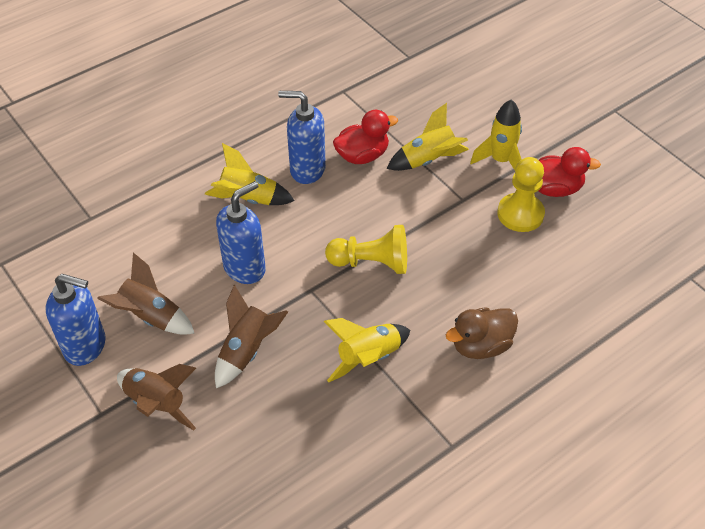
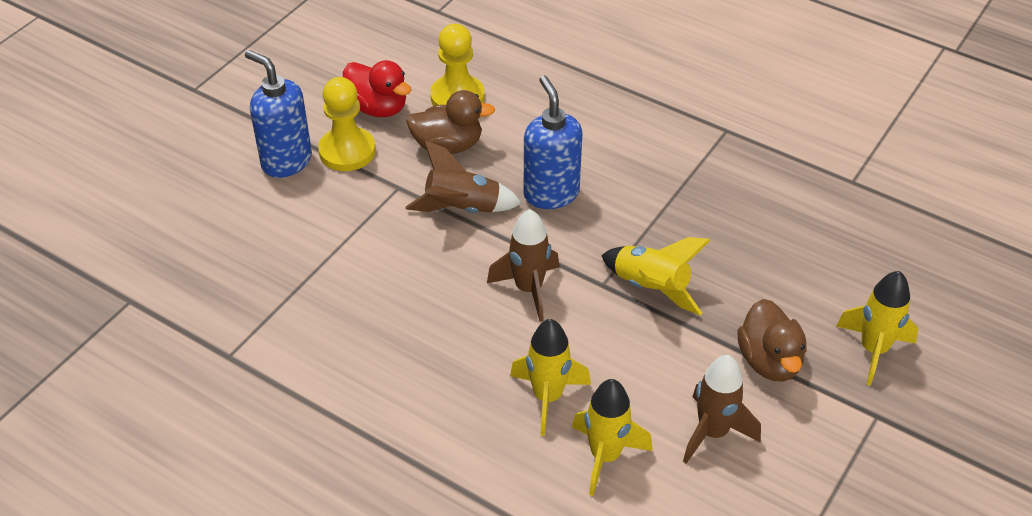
blue soap dispenser: 3 -> 2
brown duck: 1 -> 2
red duck: 2 -> 1

